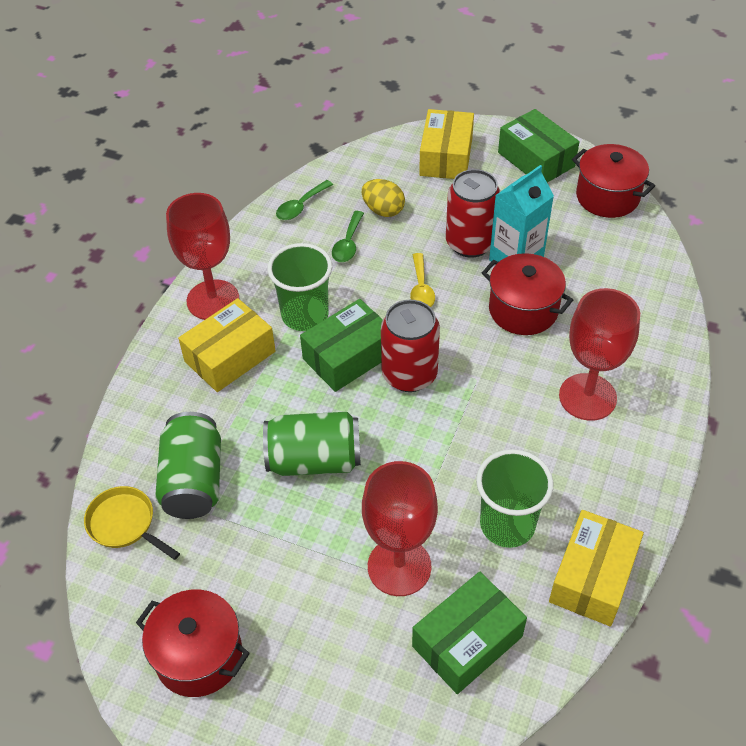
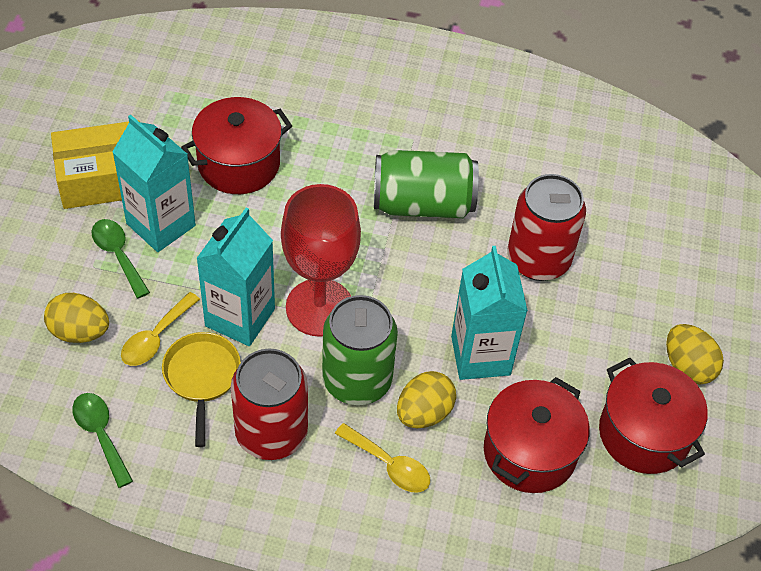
green box: 3 -> 0
green cup: 2 -> 0
red goblet: 3 -> 1
turquoise carton: 1 -> 3
yellow box: 3 -> 1
yellow egg: 1 -> 3
yellow spoon: 1 -> 2

